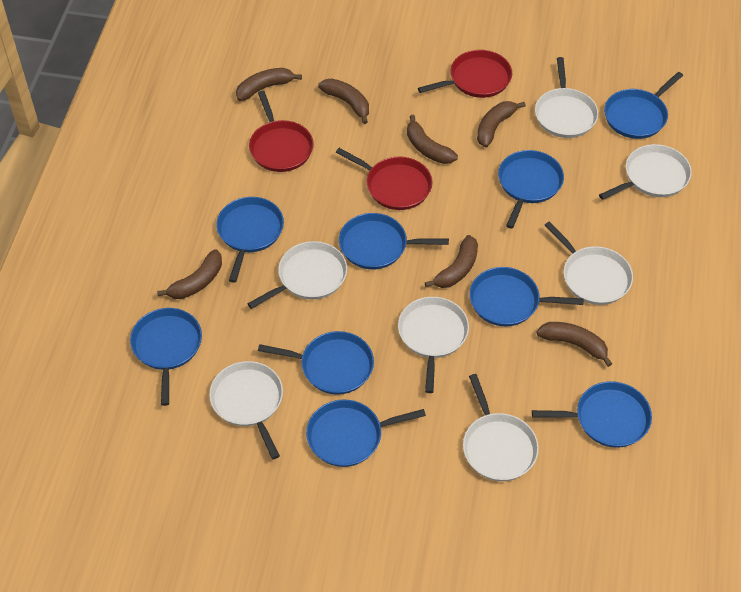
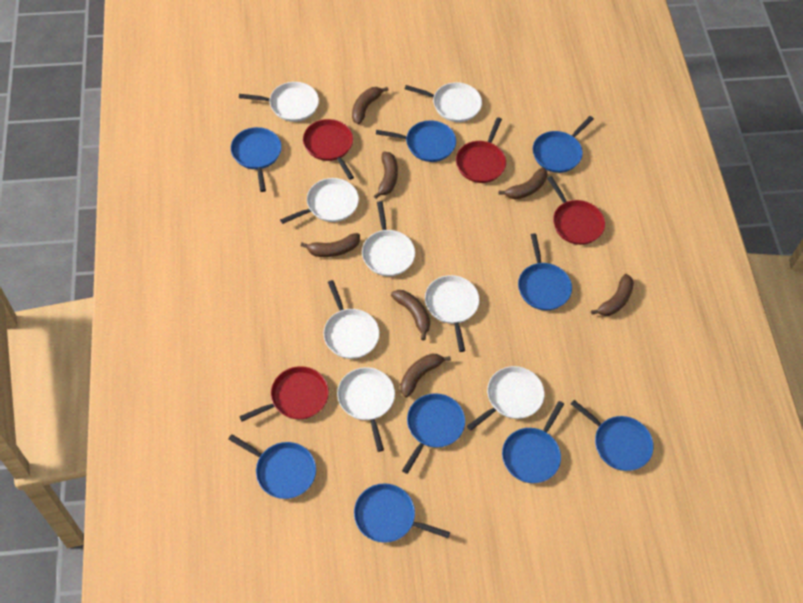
red pan: 3 -> 4
white pan: 7 -> 8

